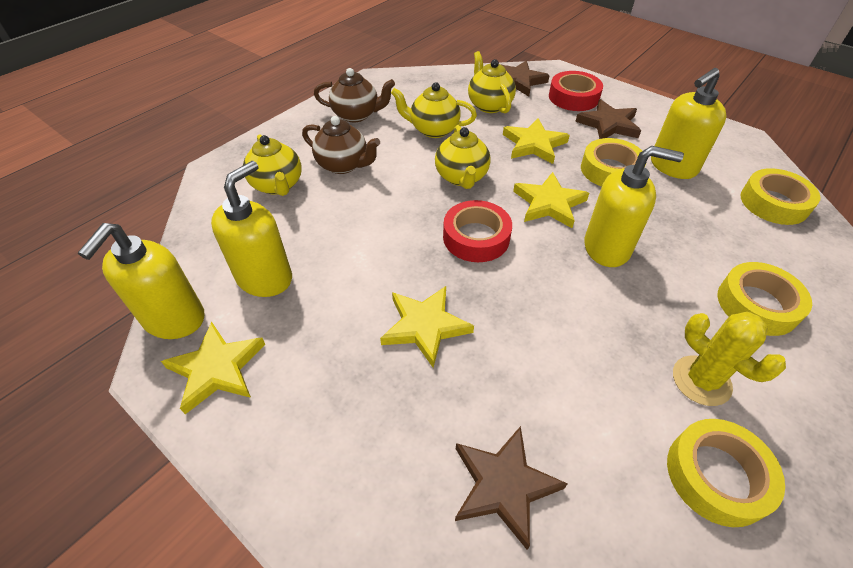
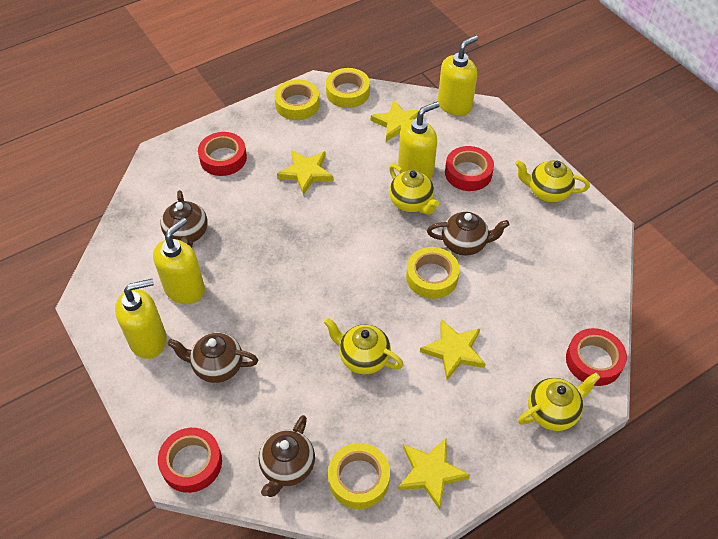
brown star: 3 -> 0
brown teapot: 2 -> 4
red tape: 2 -> 4
yellow cactus: 1 -> 0

